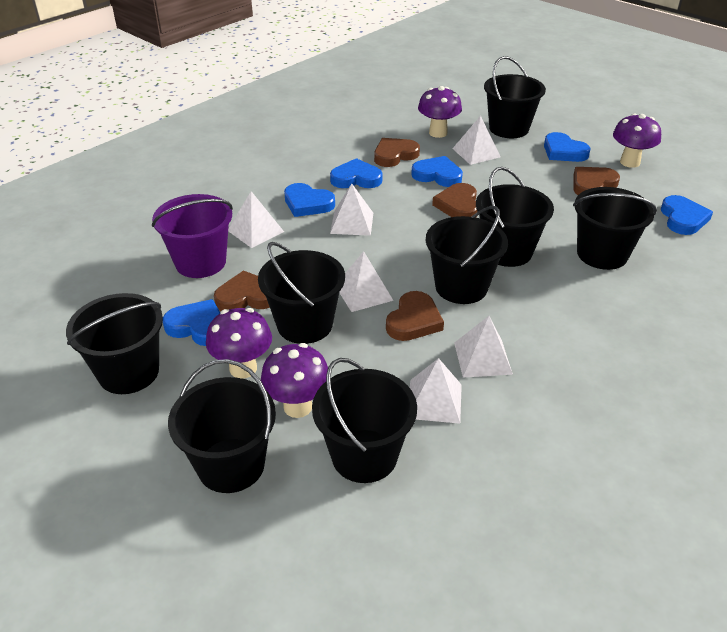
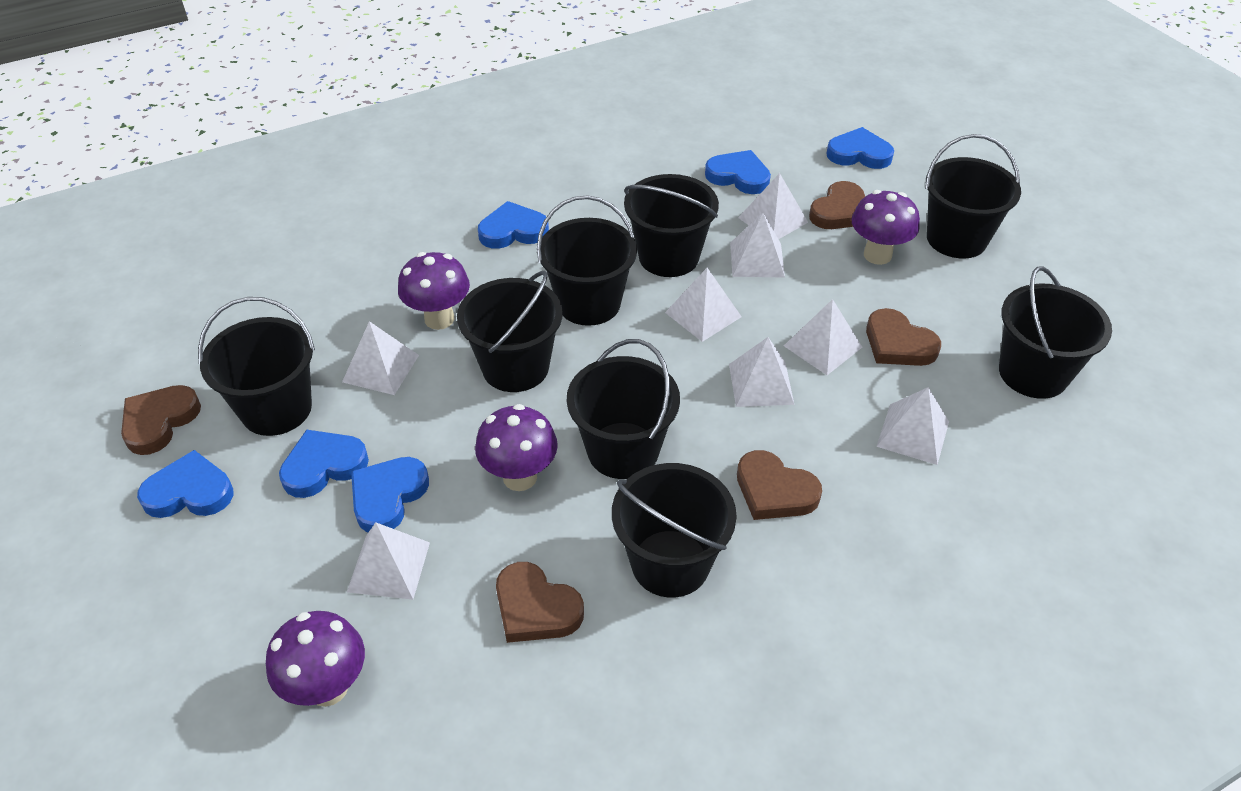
purple bucket: 1 -> 0
white pyramid: 6 -> 8

